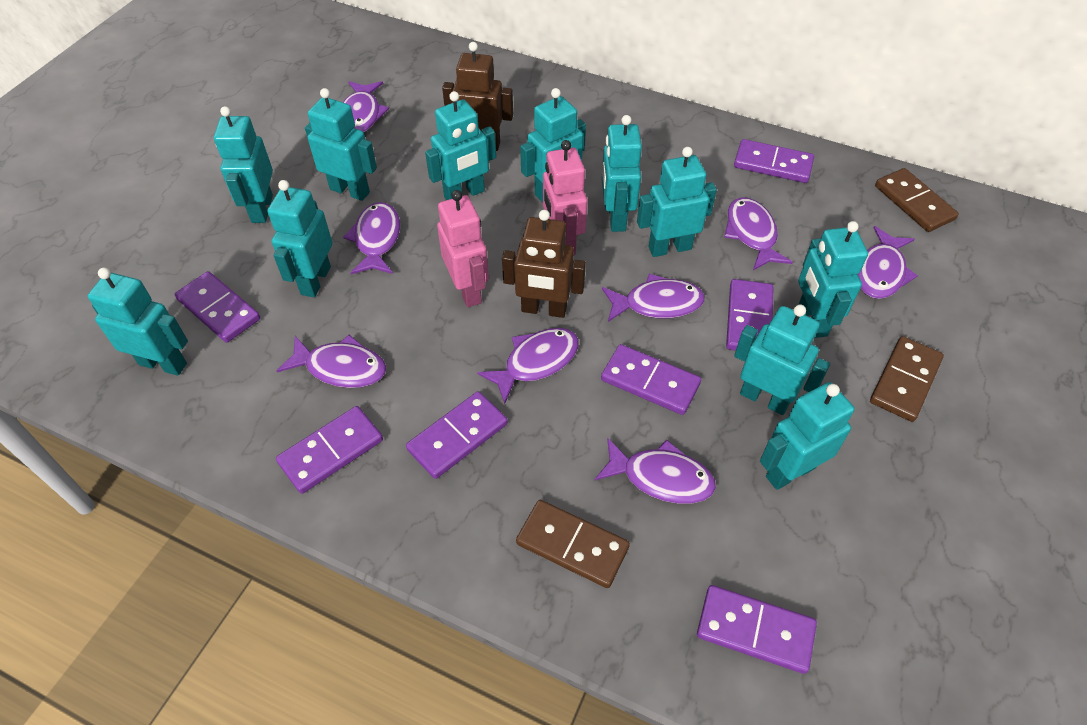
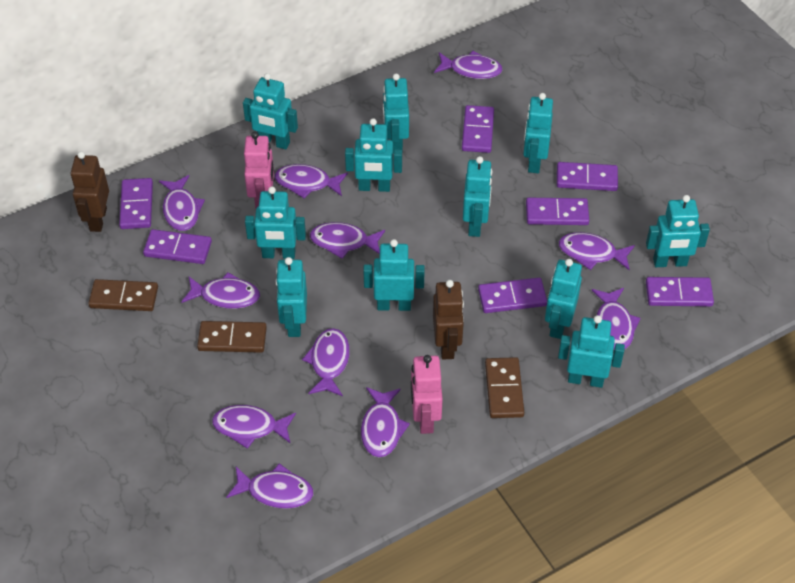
purple fish: 8 -> 11

